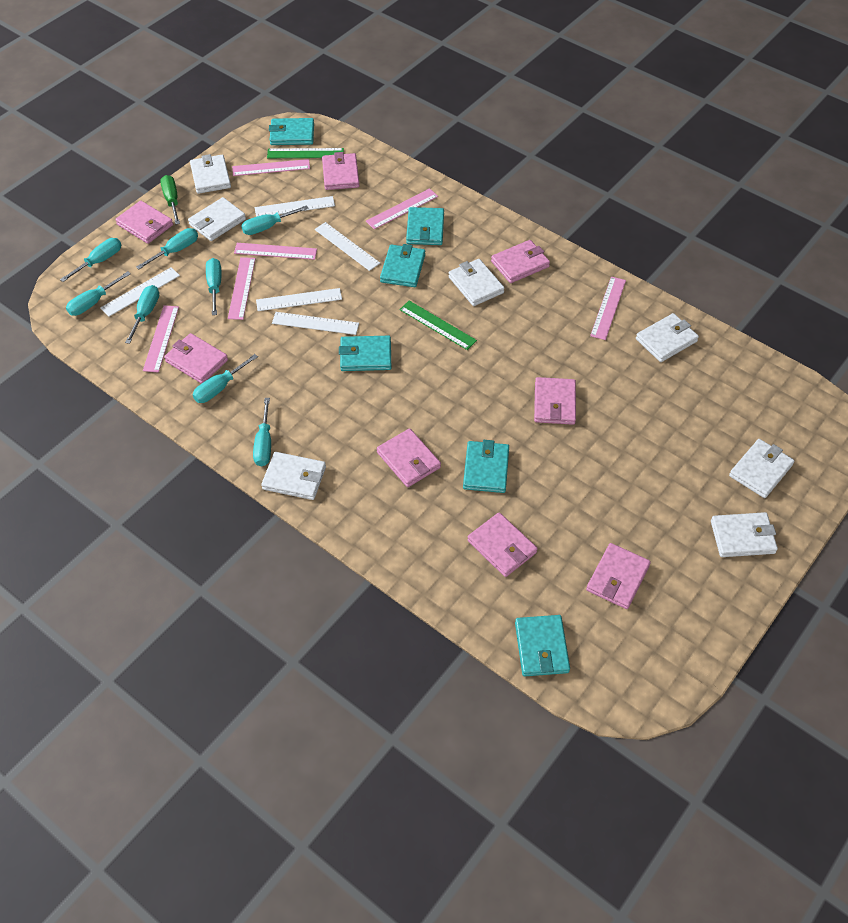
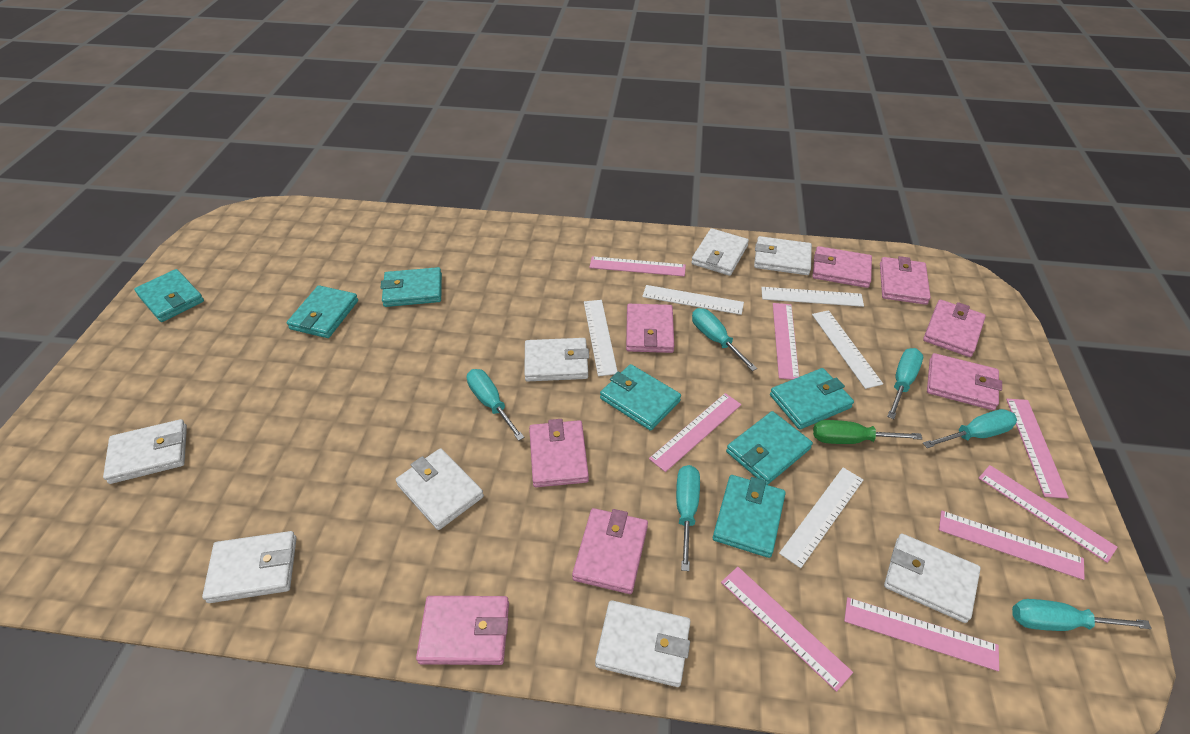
green ruler: 2 -> 0
pink ruler: 6 -> 8
turquoise screwdriver: 8 -> 6
turquoise wallet: 6 -> 7
white wallet: 7 -> 8

